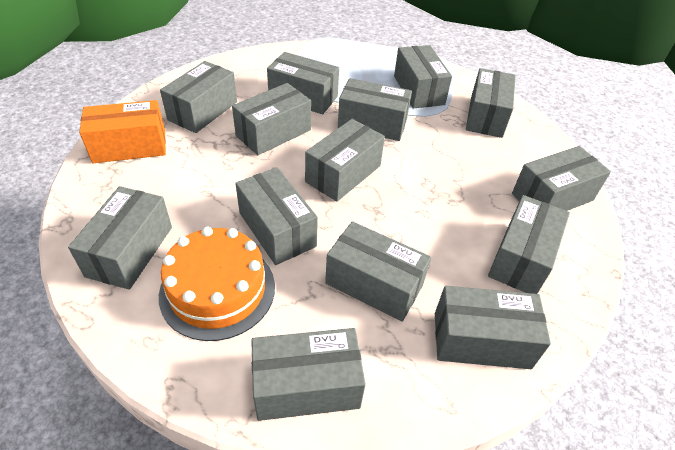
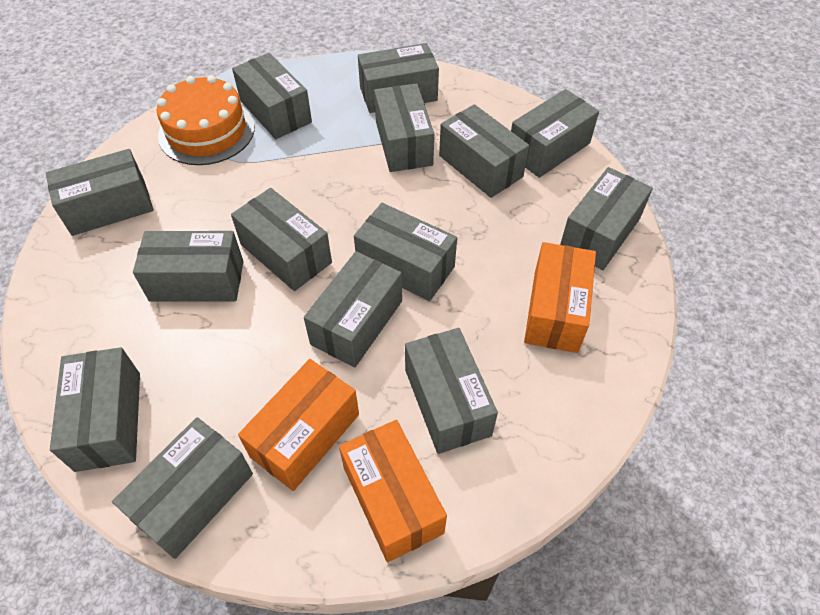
orange box: 1 -> 3

